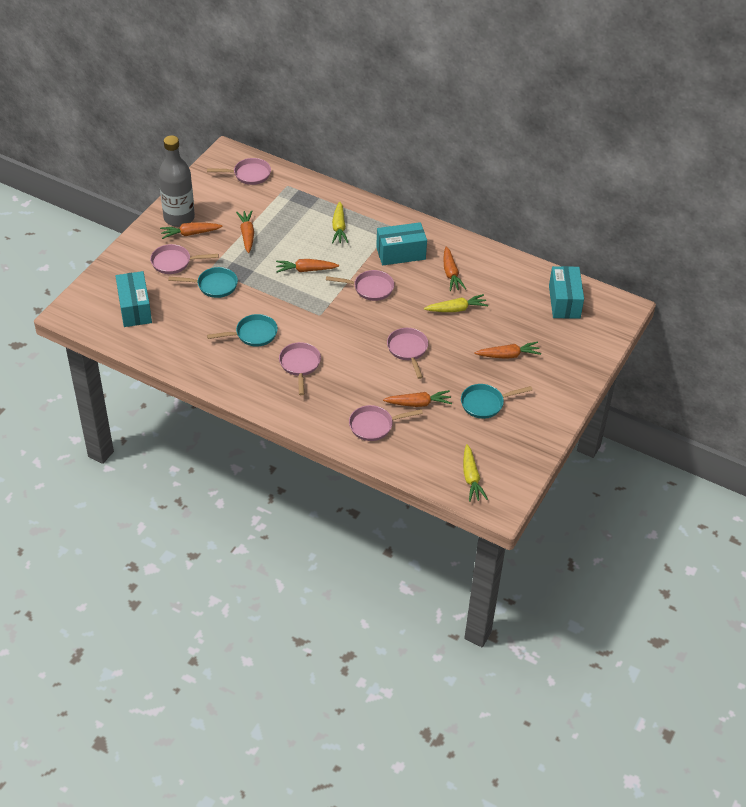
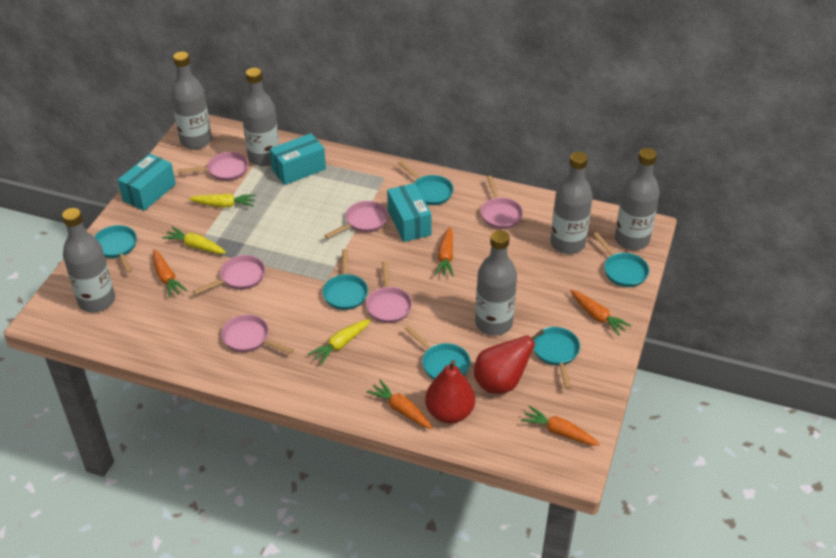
grey bottle: 1 -> 6
orange carrot: 6 -> 5
red pear: 0 -> 2
turquoise pan: 3 -> 6

